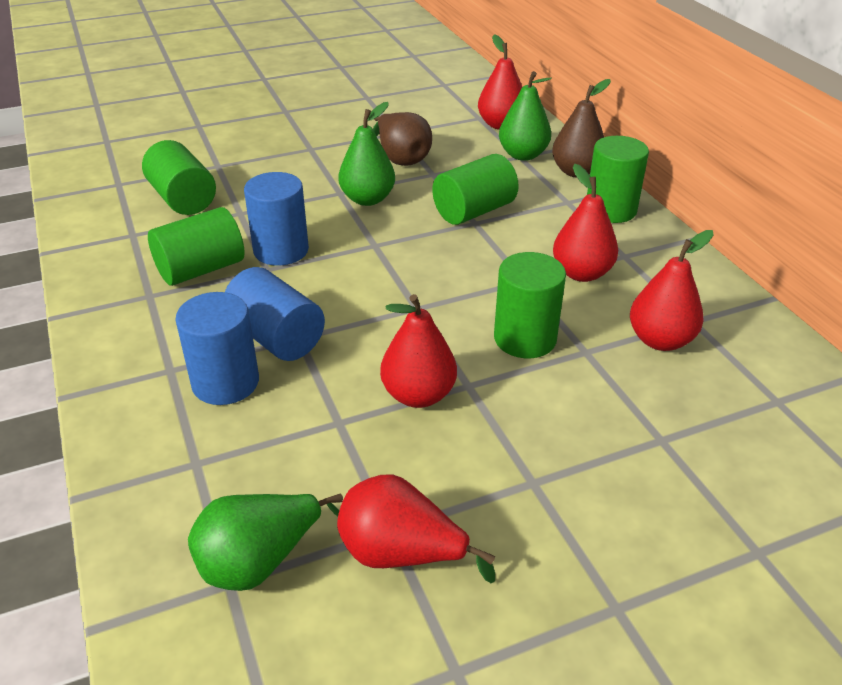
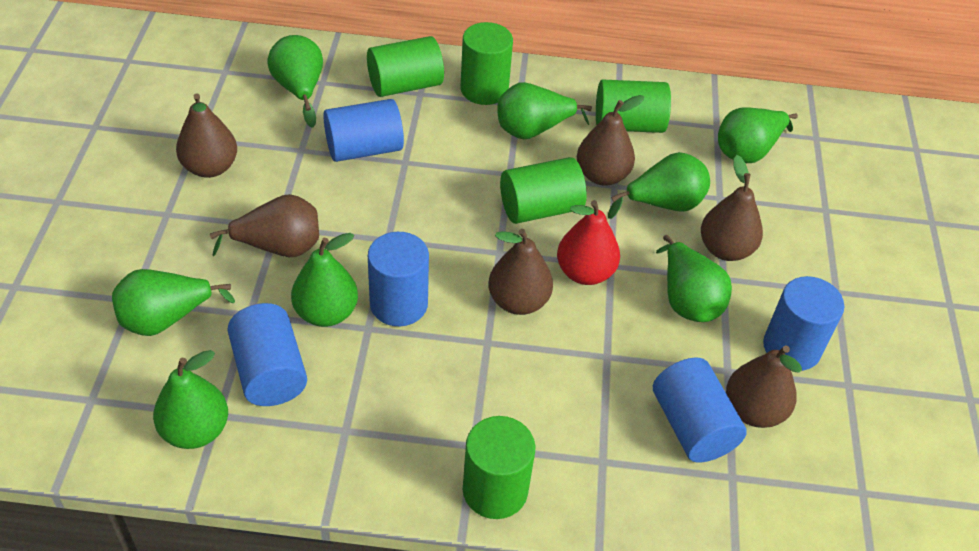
blue cylinder: 3 -> 5
brown pear: 2 -> 6
green pear: 3 -> 8
red pear: 5 -> 1

